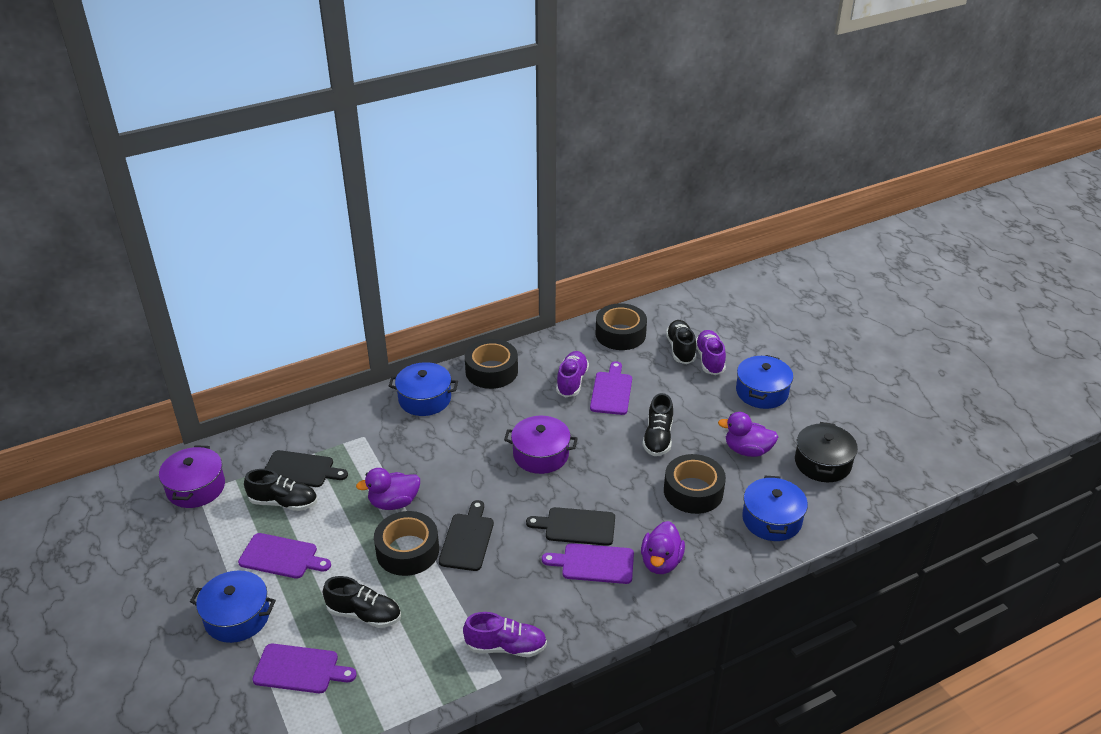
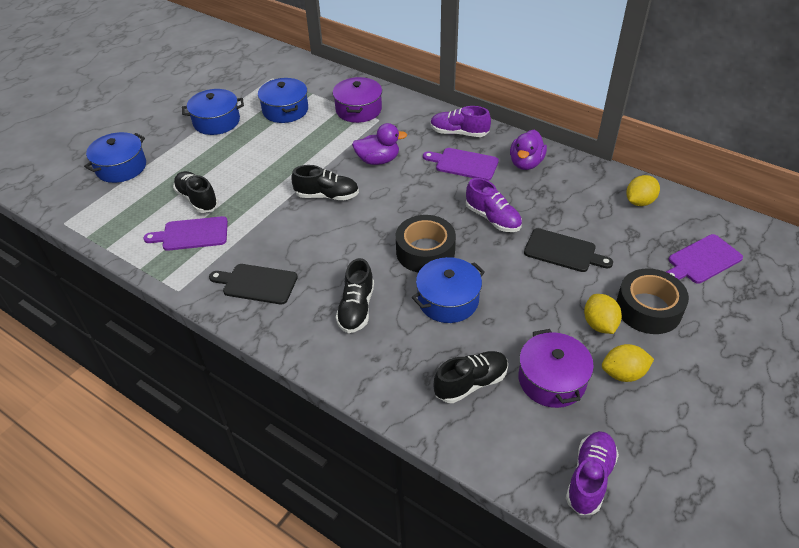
black cutting board: 3 -> 2
black pot: 1 -> 0
black tape: 4 -> 2
purple cutting board: 4 -> 3
purple duck: 3 -> 2
yellow lemon: 0 -> 3

